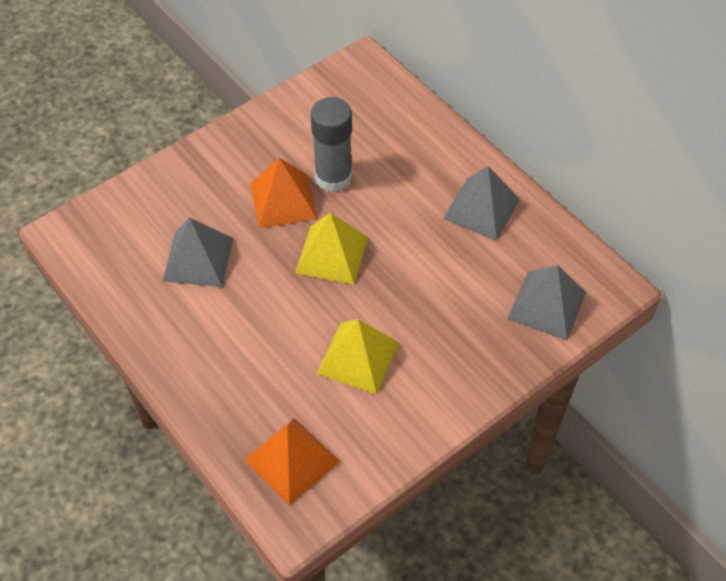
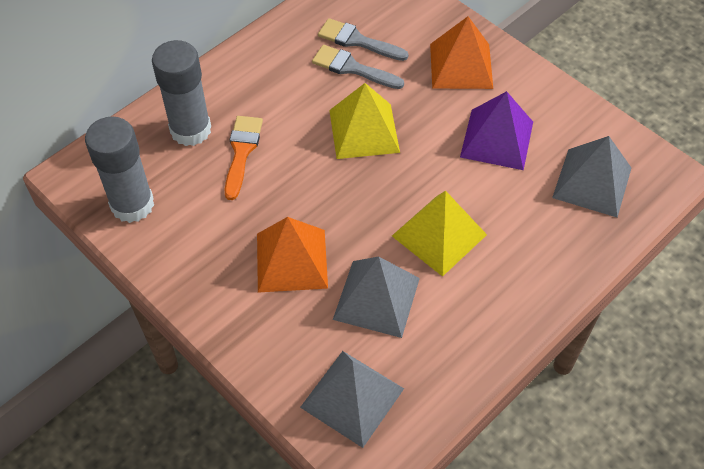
grey brush: 0 -> 2
grey glue stick: 1 -> 2
orange brush: 0 -> 1
purple pyramid: 0 -> 1

